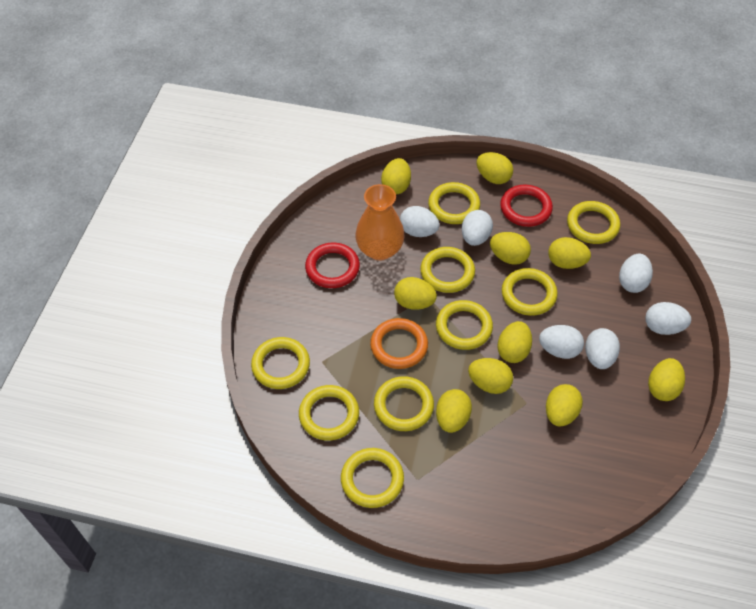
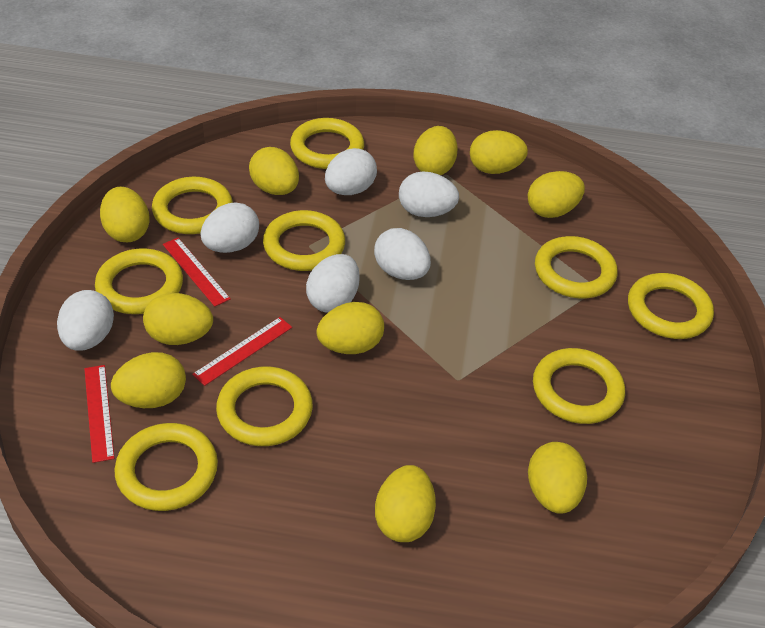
orange ring: 1 -> 0
orange vase: 1 -> 0
red ring: 2 -> 0
red ruler: 0 -> 3

